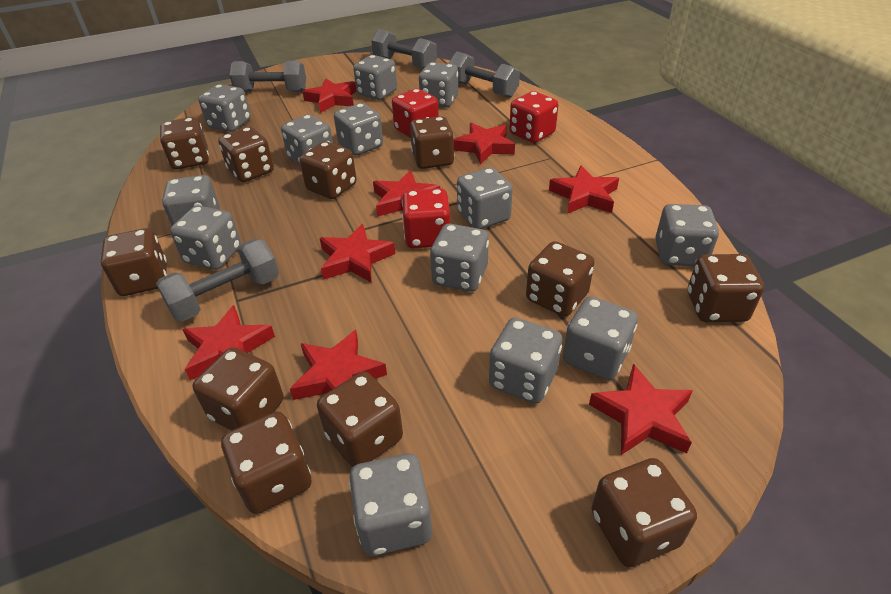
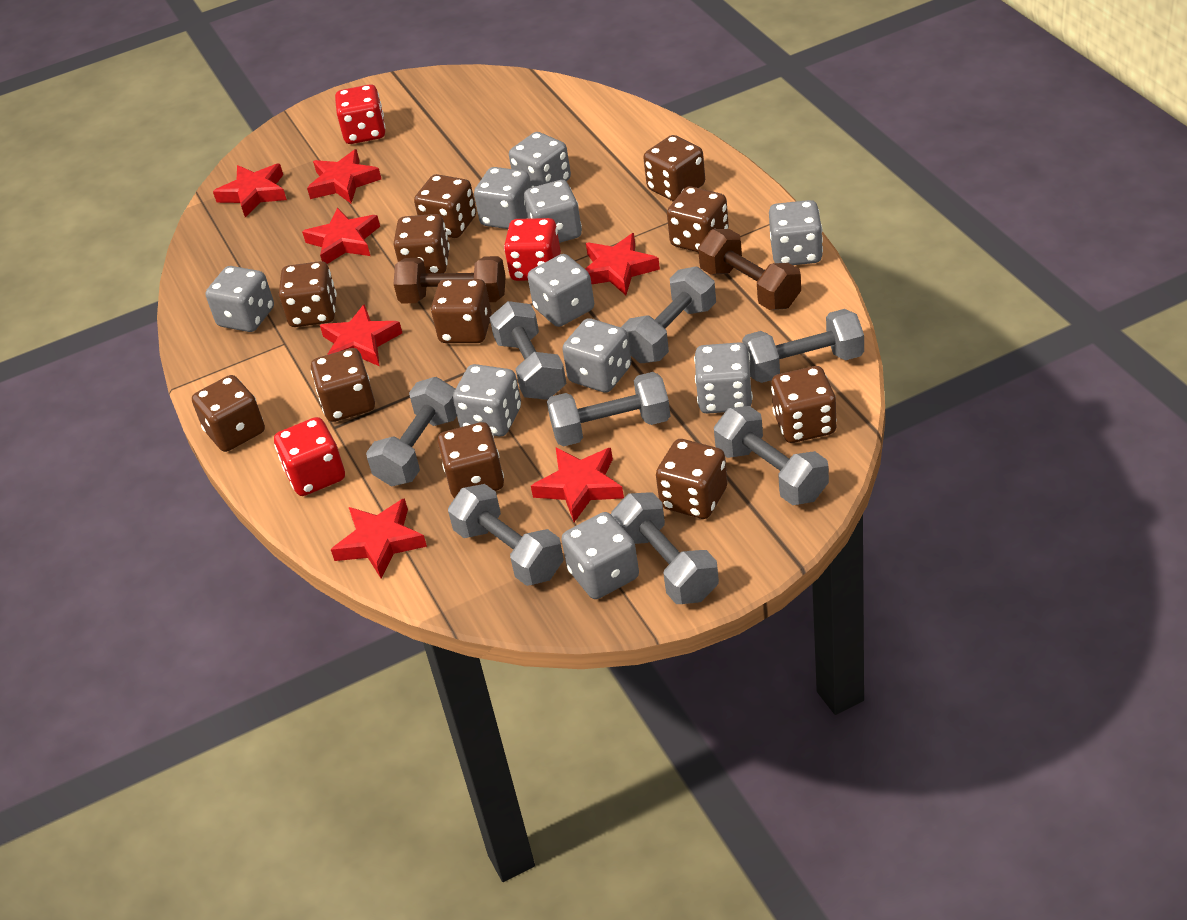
brown dumbbell: 0 -> 2
grey dice: 13 -> 10
grey dumbbell: 4 -> 8
red star: 8 -> 7

